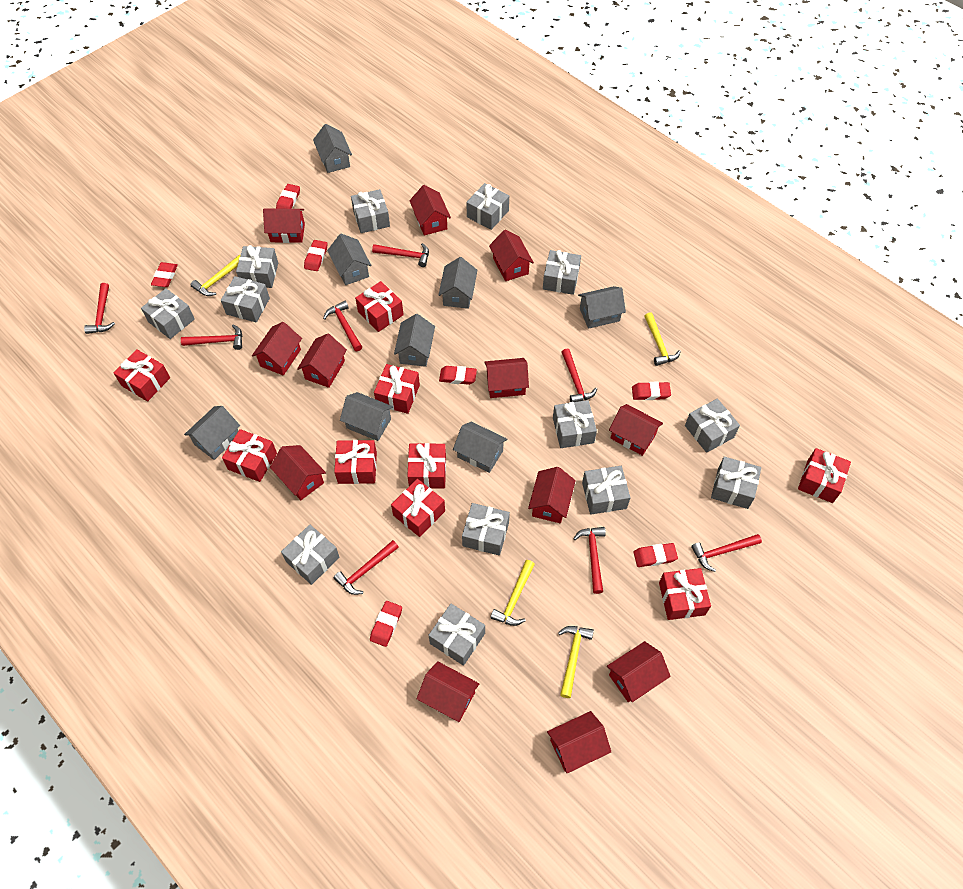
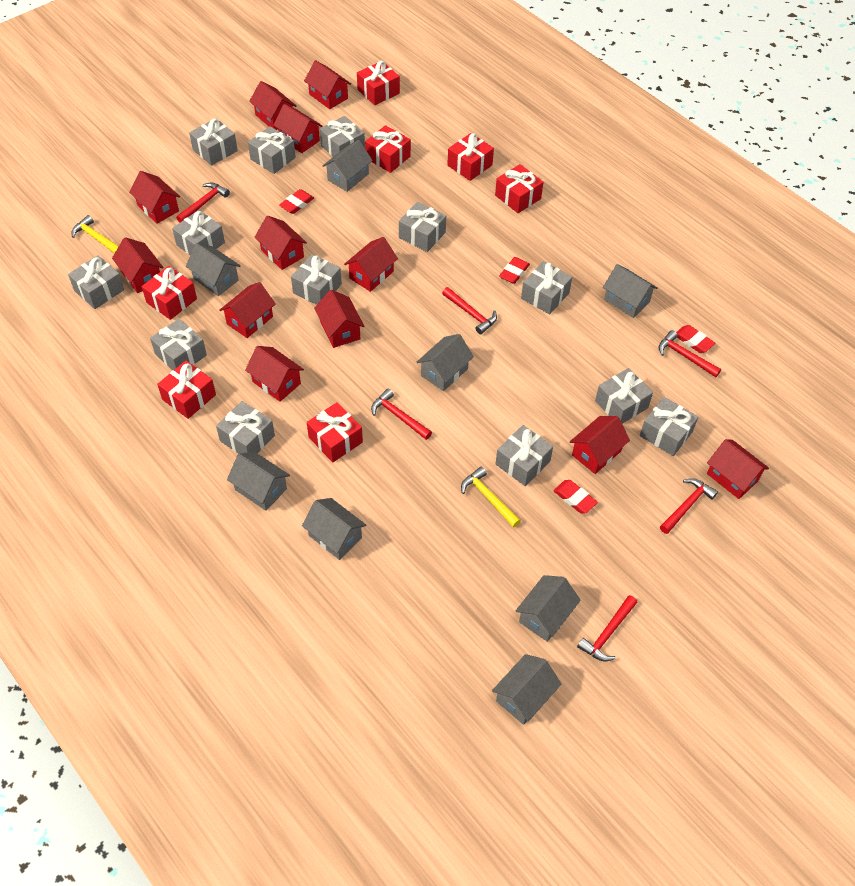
red eraser: 7 -> 4
red gift: 9 -> 7
red hammer: 8 -> 6
yellow hammer: 4 -> 2

